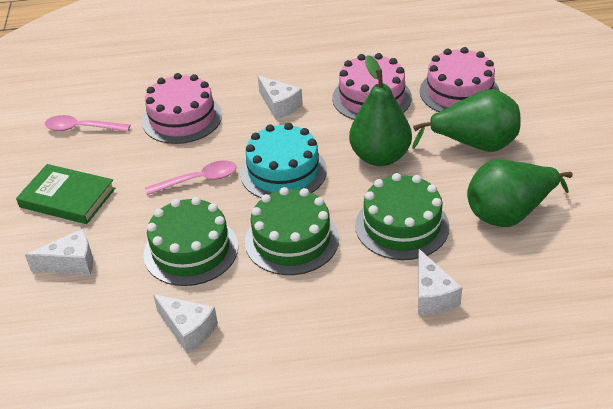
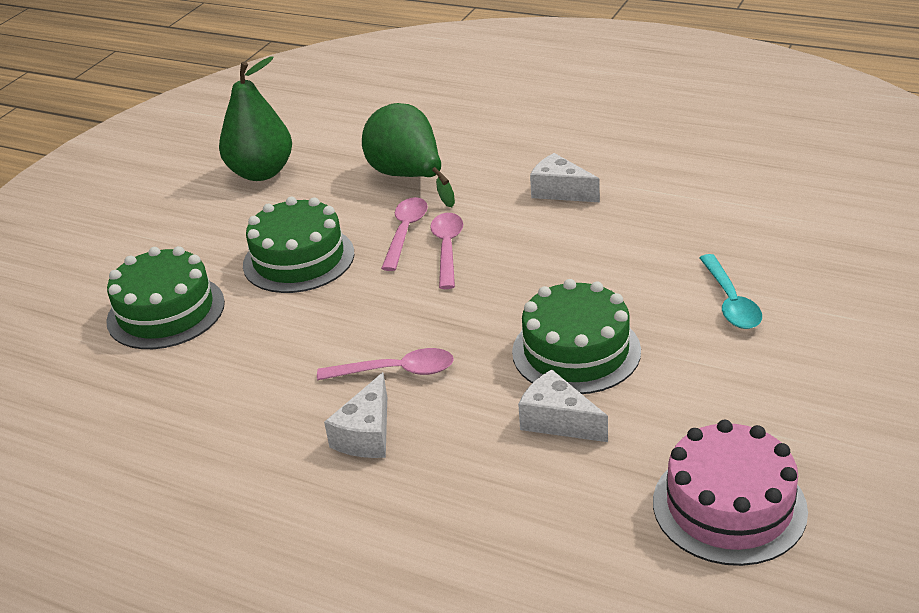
green book: 1 -> 0
green pear: 3 -> 2
pink cake: 3 -> 1
pink spoon: 2 -> 3
turquoise cake: 1 -> 0
turquoise spoon: 0 -> 1
white cheese: 4 -> 3

